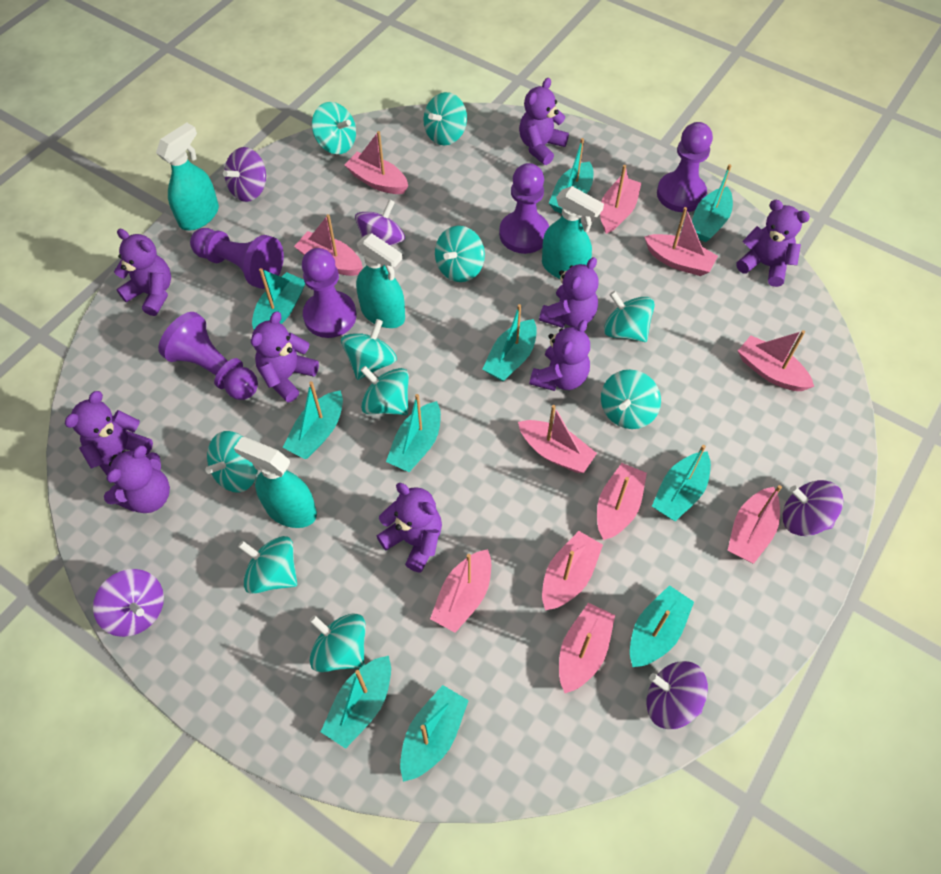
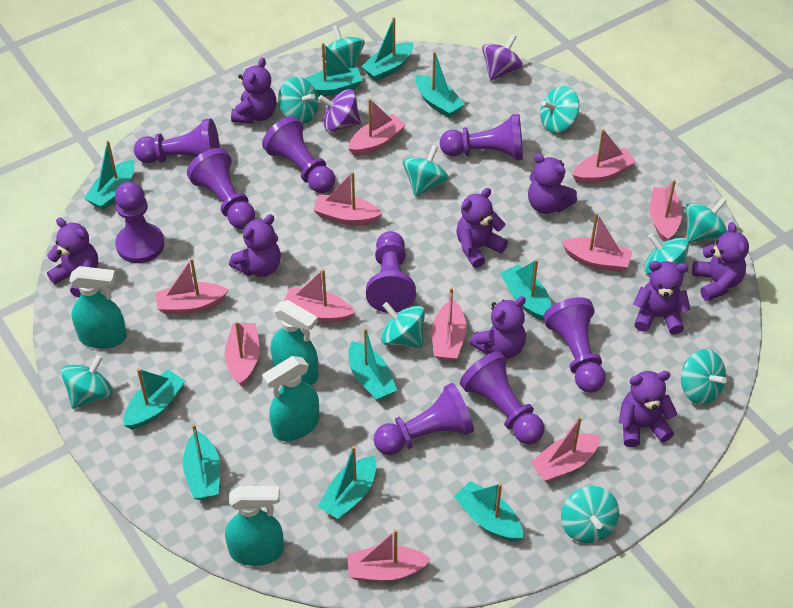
purple pawn: 5 -> 9
purple spinning top: 5 -> 2

